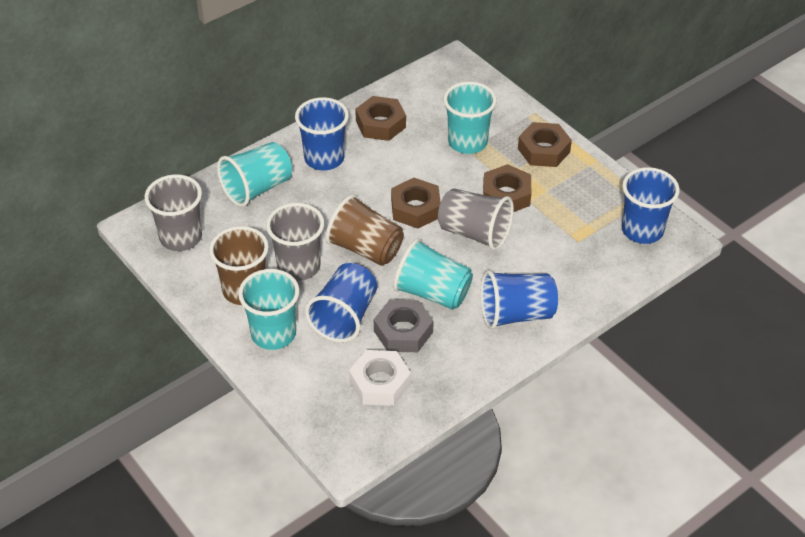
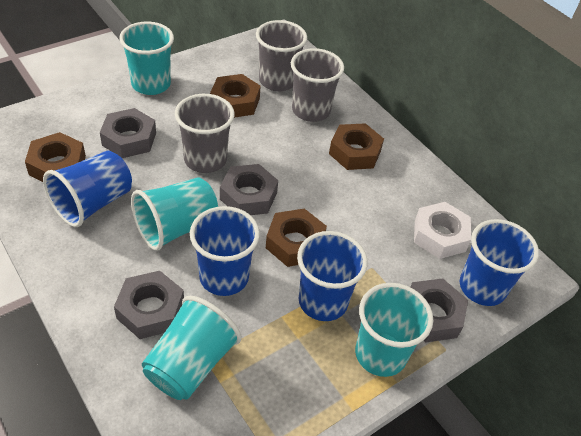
brown cup: 2 -> 0
grey nut: 1 -> 4

